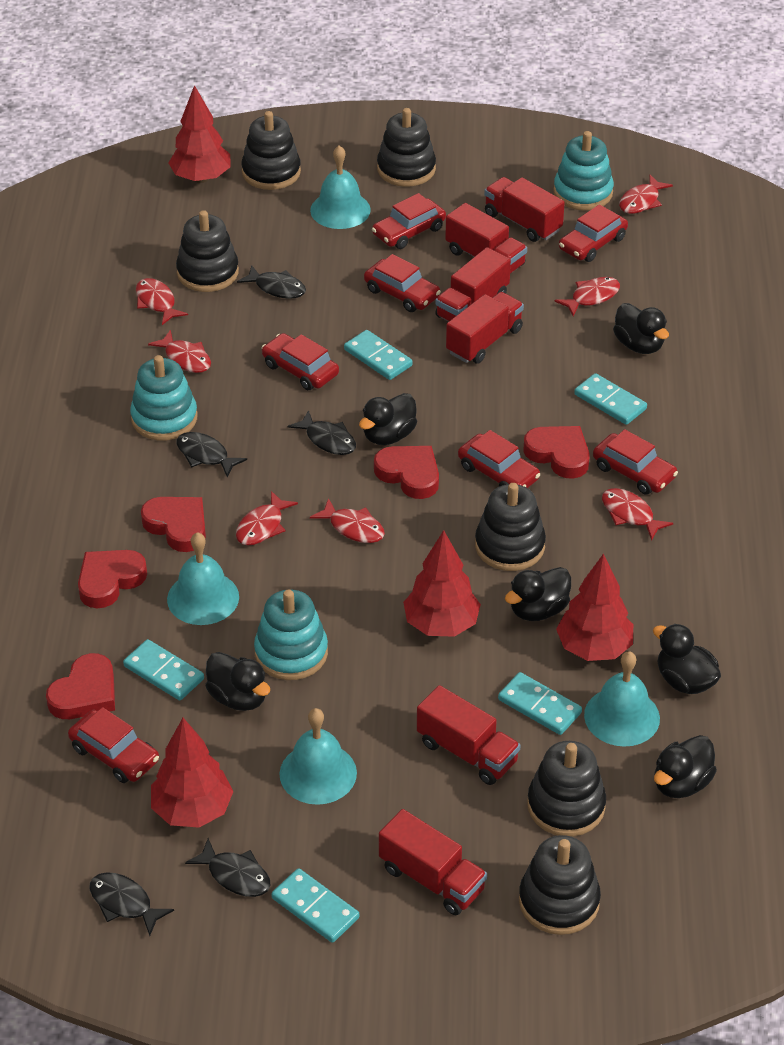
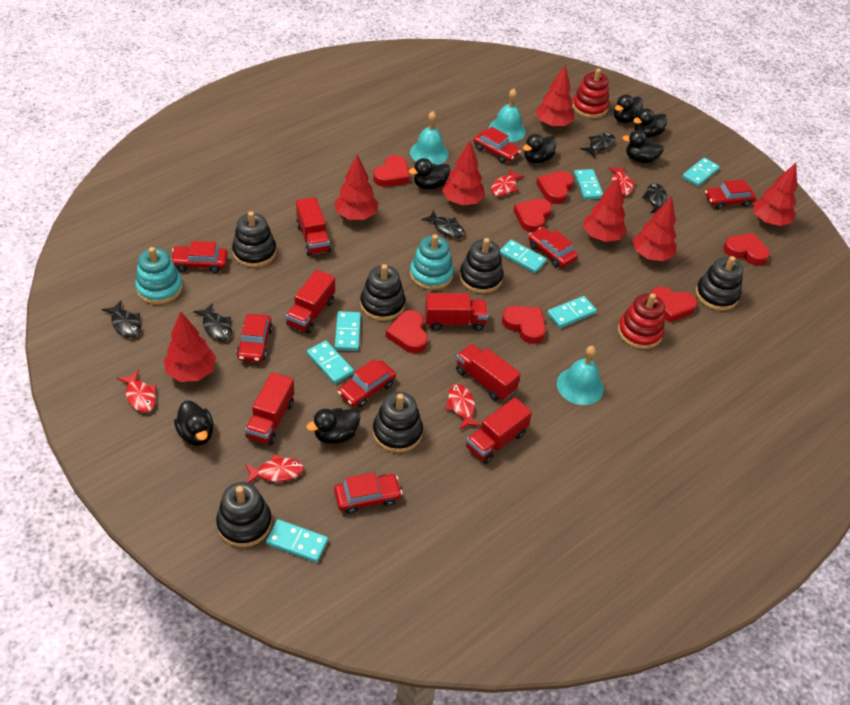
black duck: 6 -> 7
red fish: 7 -> 5
red heart: 5 -> 7
red stacking toy: 0 -> 2
red tree: 4 -> 7
turquoise bell: 4 -> 3
turquoise domino: 5 -> 7
turquoise stacking toy: 3 -> 2

